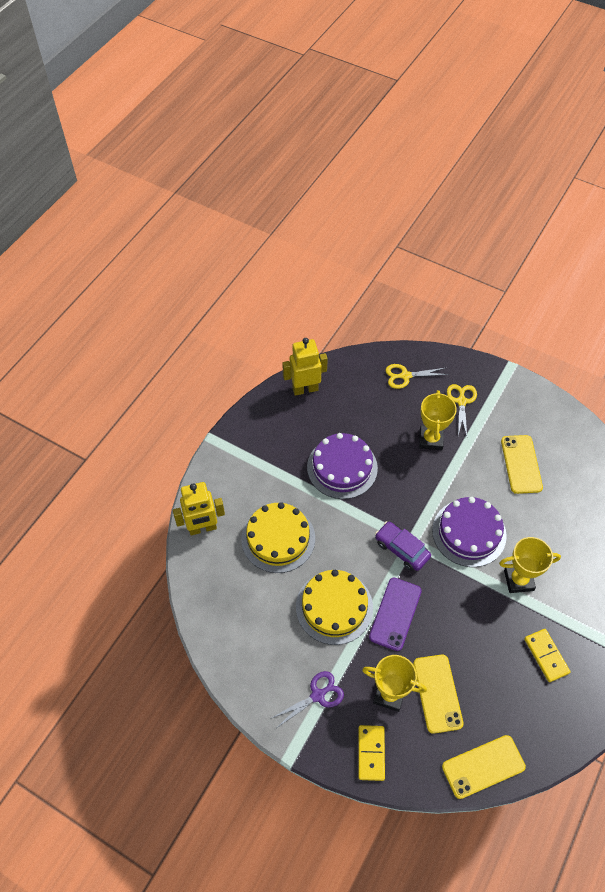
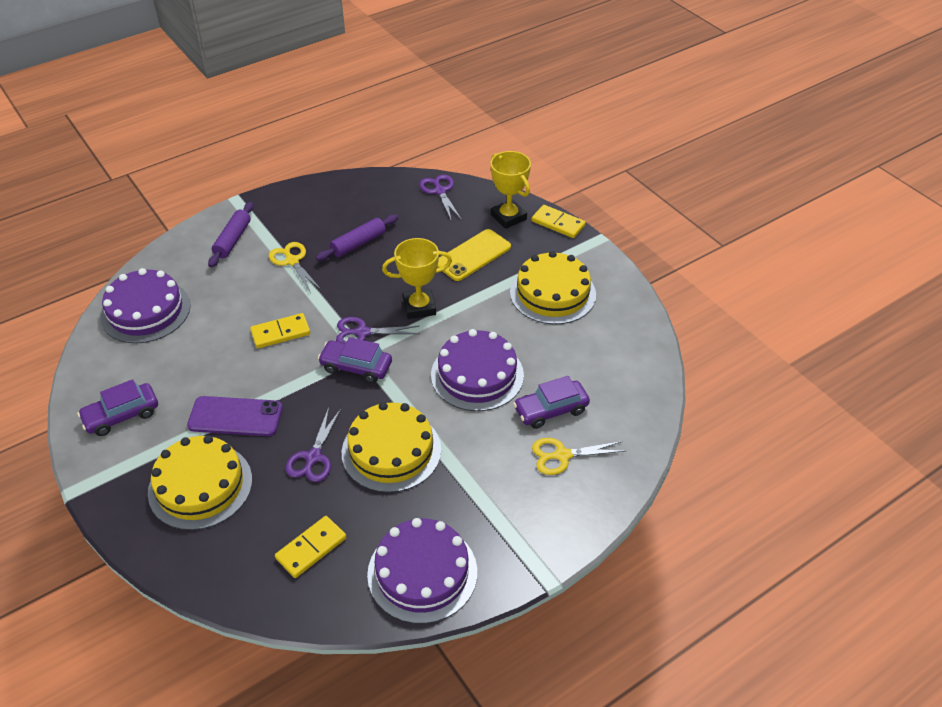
purple cake: 2 -> 3
purple car: 1 -> 3
purple rolling pin: 0 -> 2
purple scissors: 1 -> 3
yellow cake: 2 -> 3
yellow domino: 2 -> 3
yellow phone: 3 -> 1
yellow robot: 2 -> 0
yellow trophy: 3 -> 2

